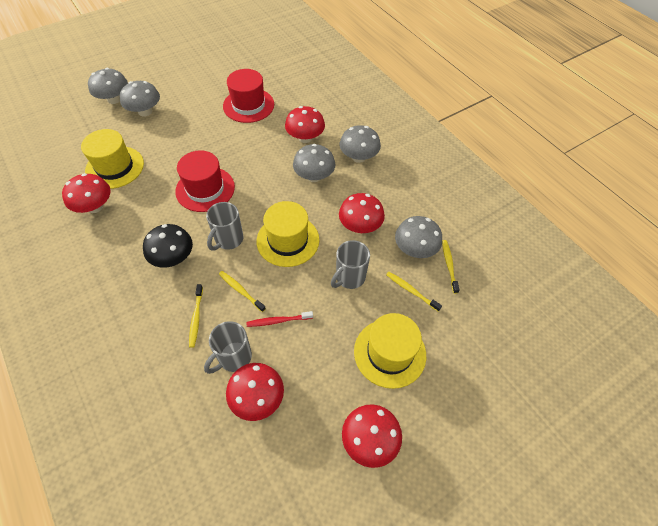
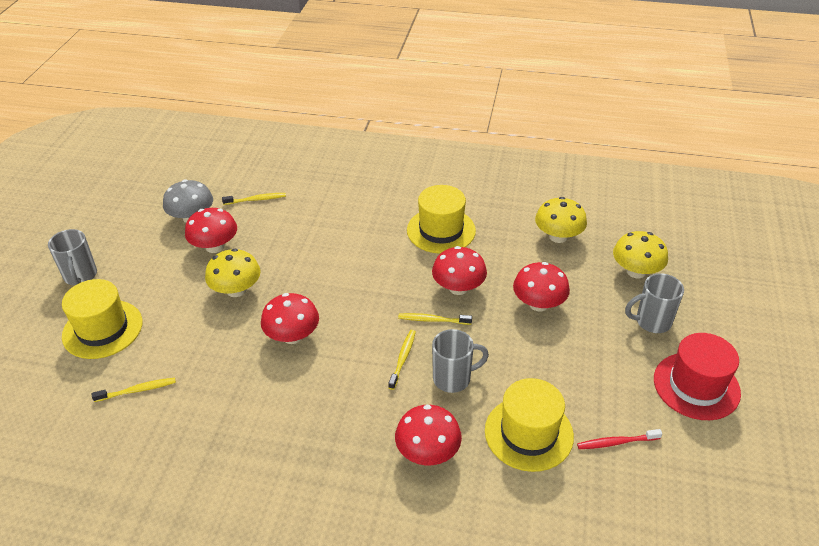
black mushroom: 1 -> 0
grey mushroom: 5 -> 1
red hat: 2 -> 1
yellow mushroom: 0 -> 3

